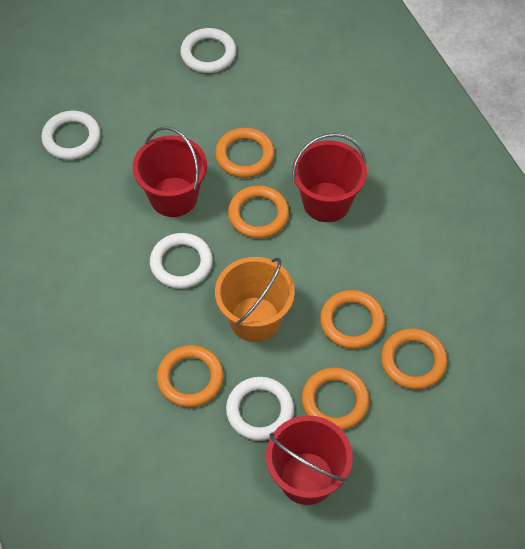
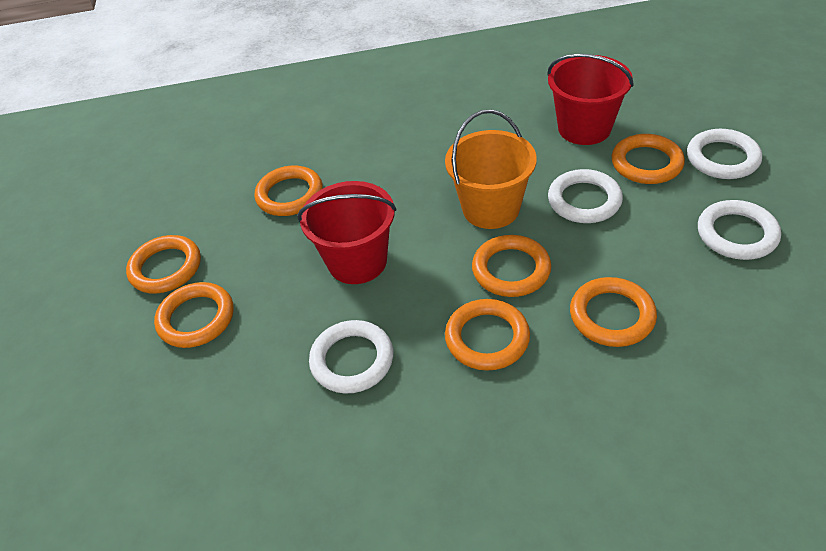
orange ring: 6 -> 7
red bucket: 3 -> 2

